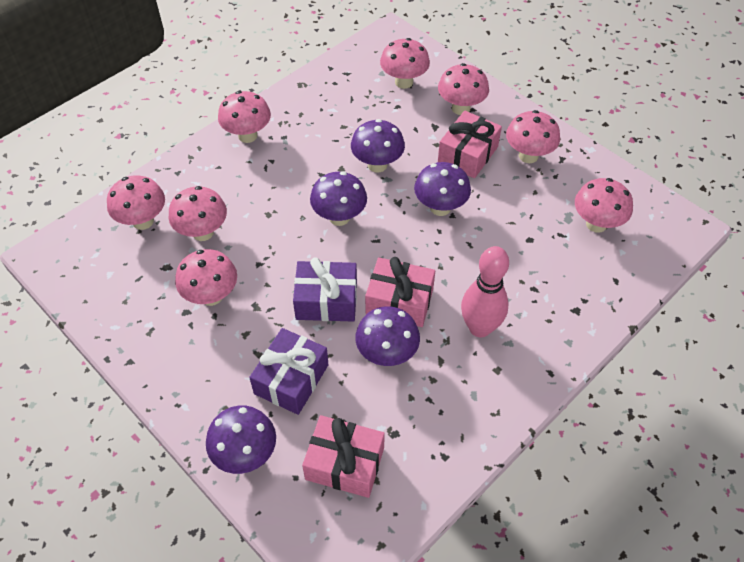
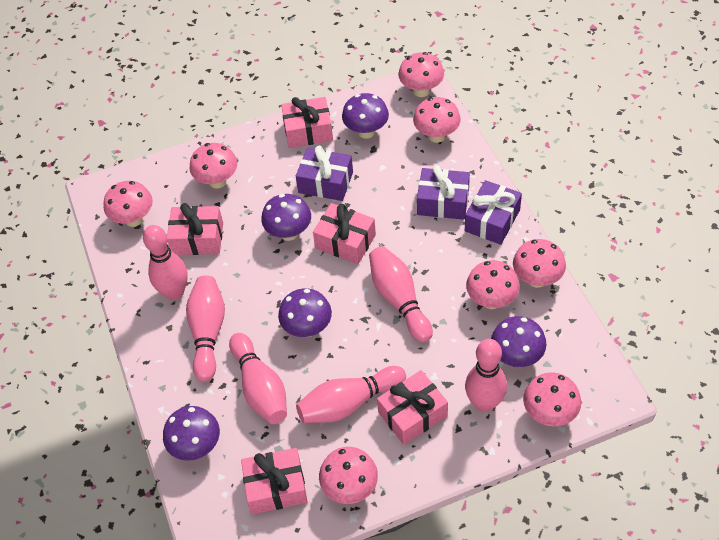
pink bowling pin: 1 -> 6
pink gift: 3 -> 5
purple gift: 2 -> 3

